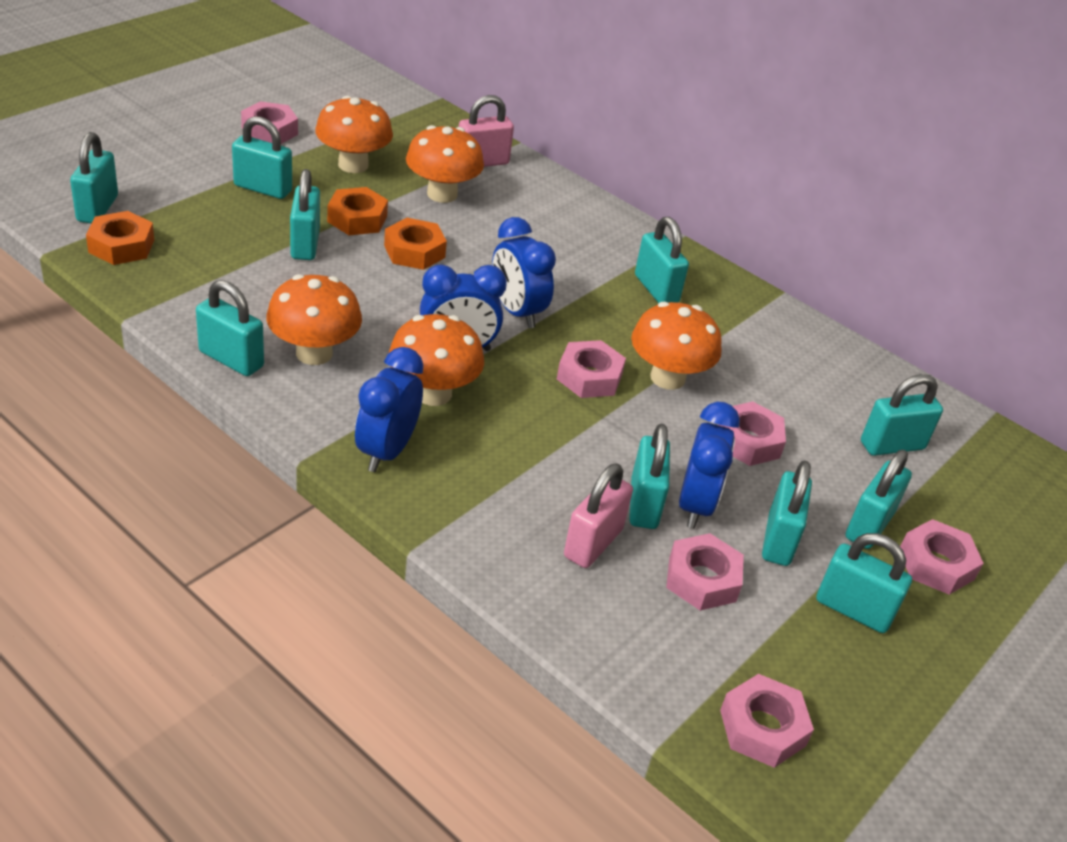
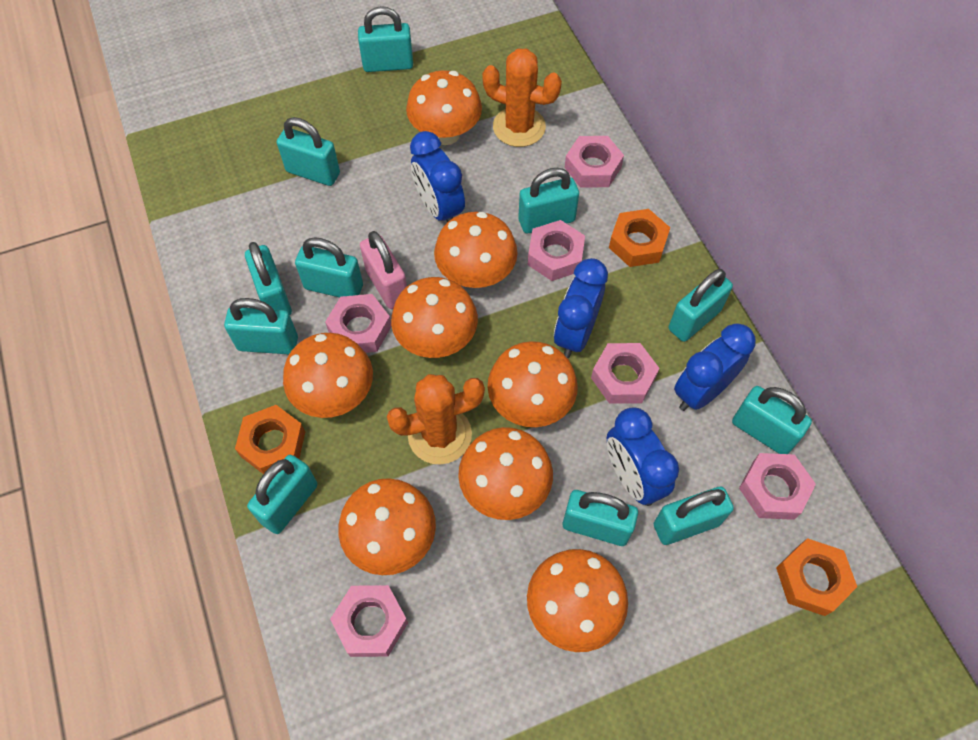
orange cactus: 0 -> 2
orange mushroom: 5 -> 8
pink padlock: 2 -> 1
turquoise padlock: 10 -> 11

